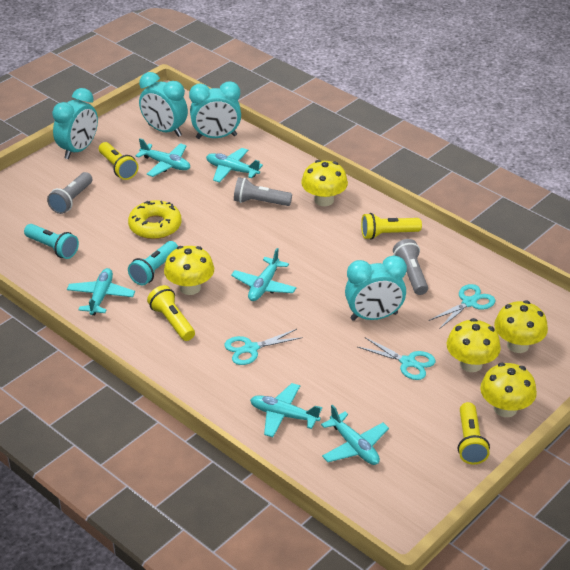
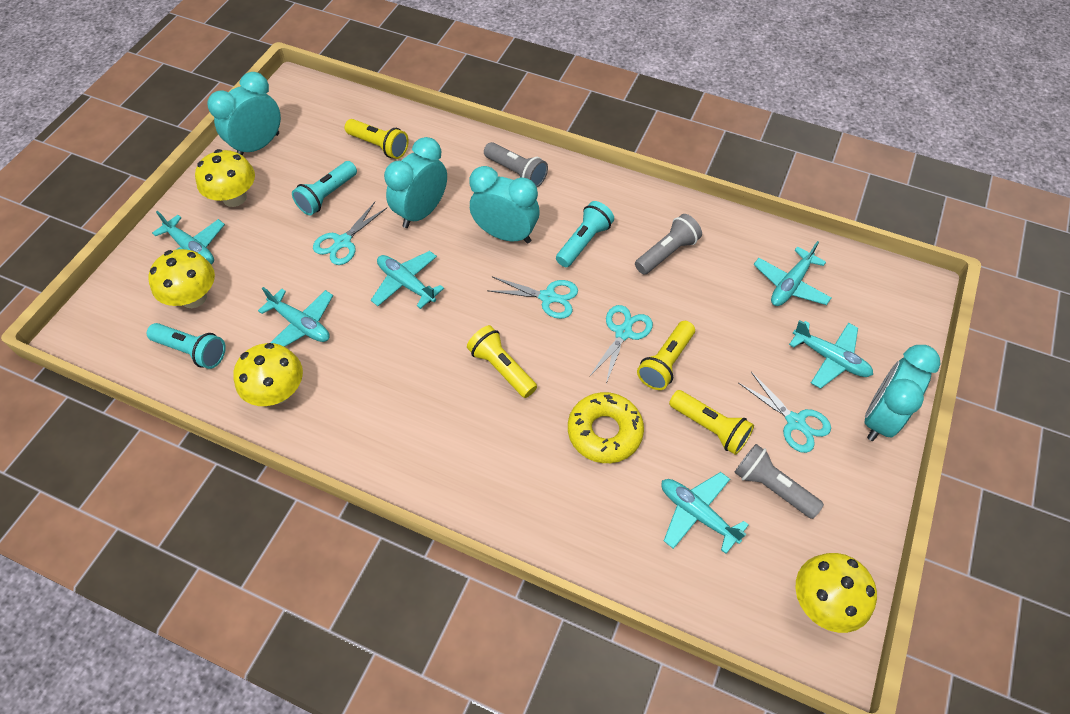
turquoise flashlight: 2 -> 3
turquoise scissors: 3 -> 4
yellow mushroom: 5 -> 4

